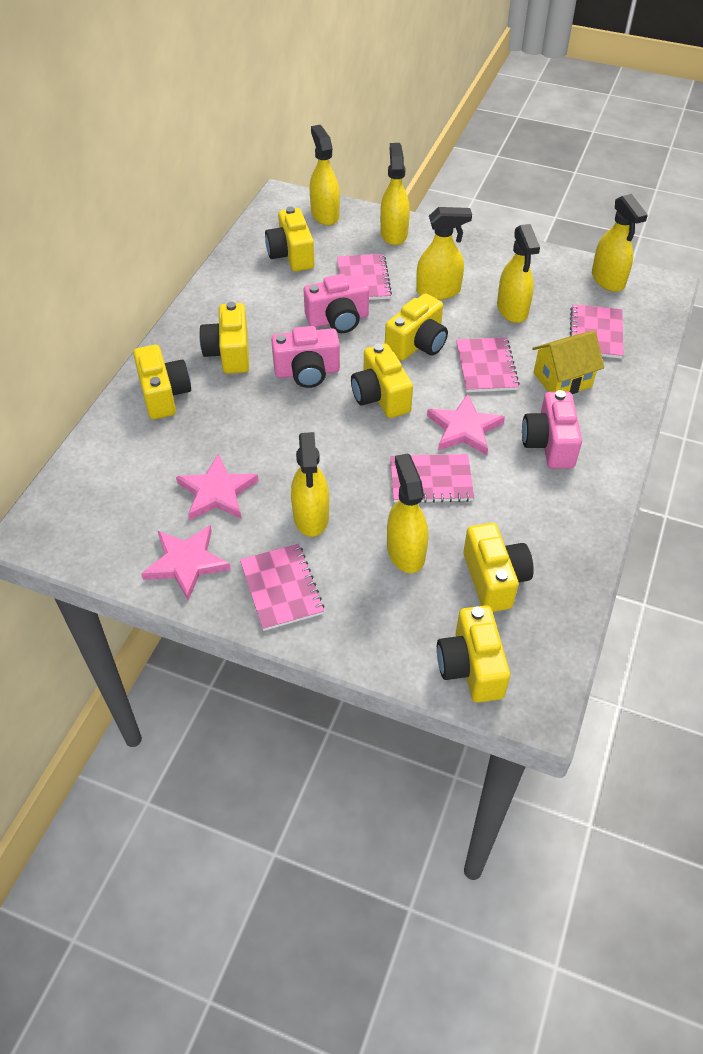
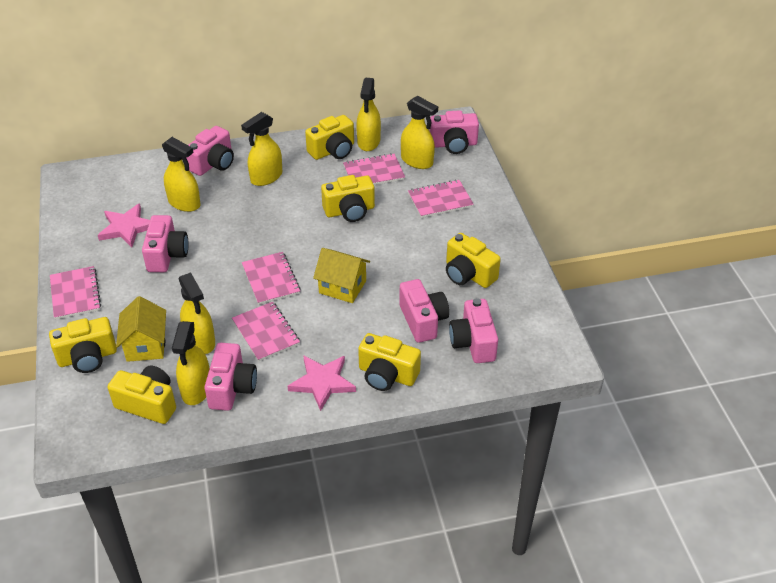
pink camera: 3 -> 6
pink star: 3 -> 2
yellow camera: 7 -> 6
yellow house: 1 -> 2
yellow spray bottle: 7 -> 6

